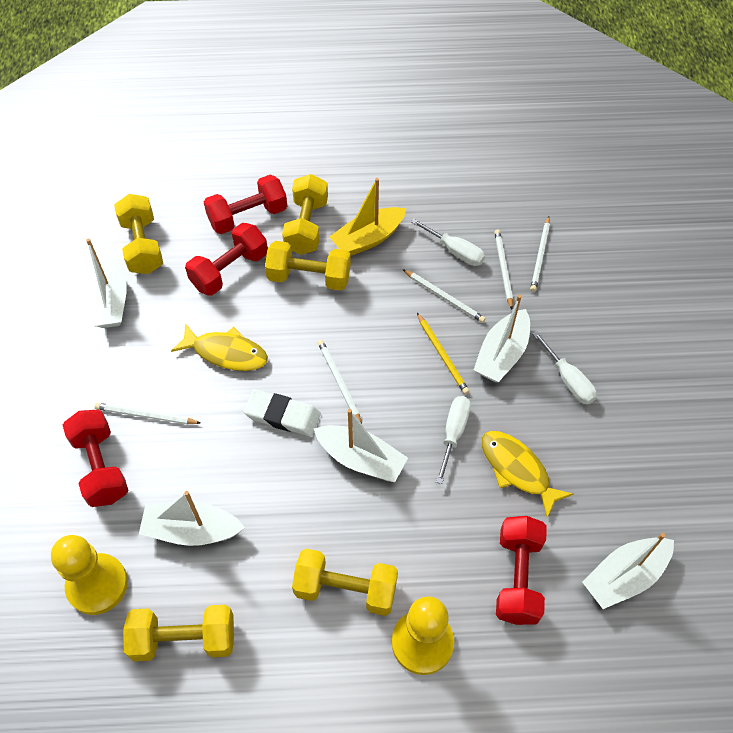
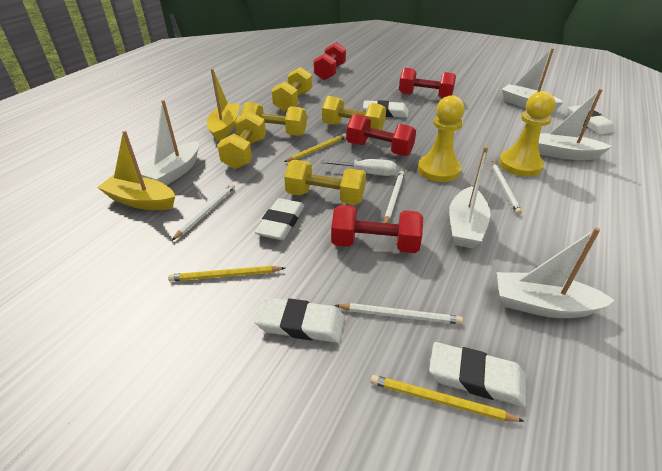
white eraser: 1 -> 5
white pencil: 5 -> 4
white screwdriver: 3 -> 1
yellow boat: 1 -> 2
yellow fish: 2 -> 0
yellow pencil: 1 -> 3

